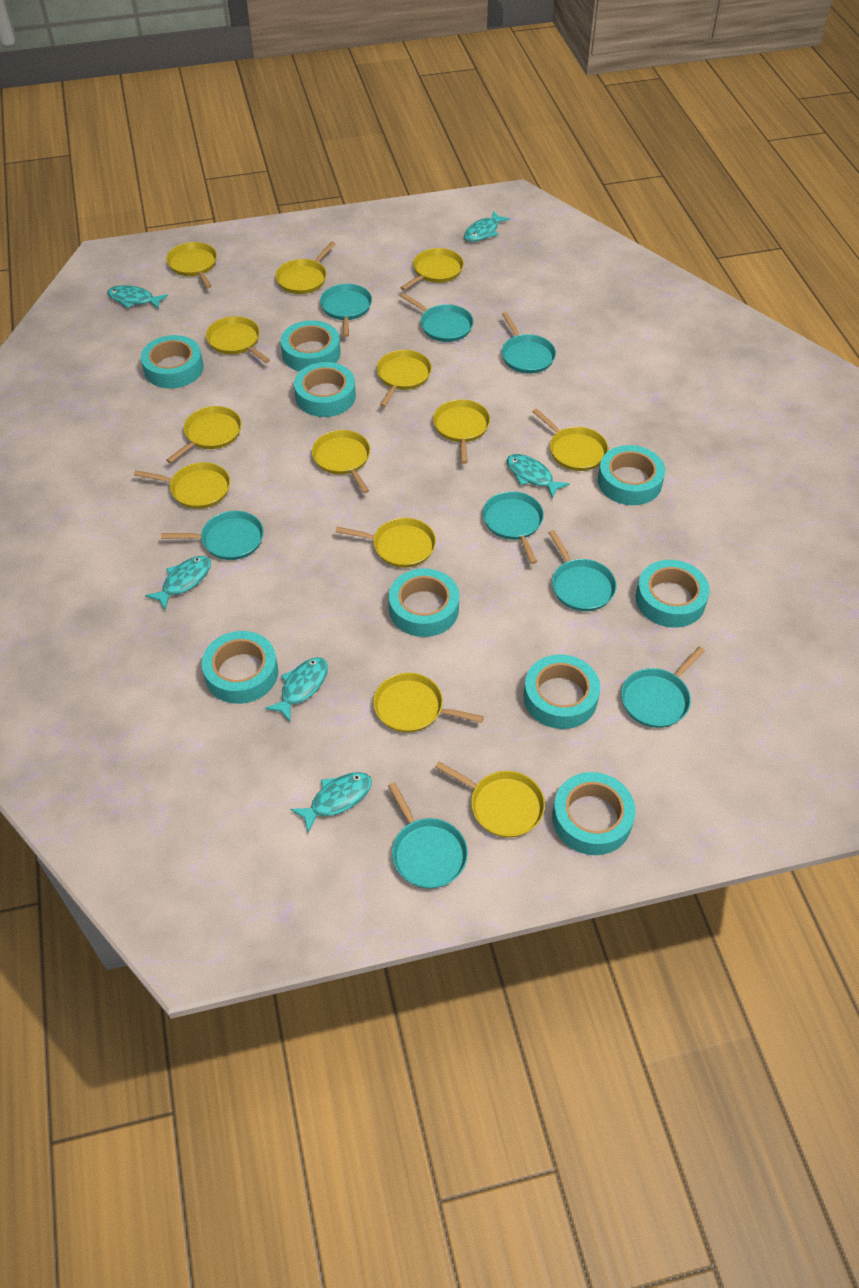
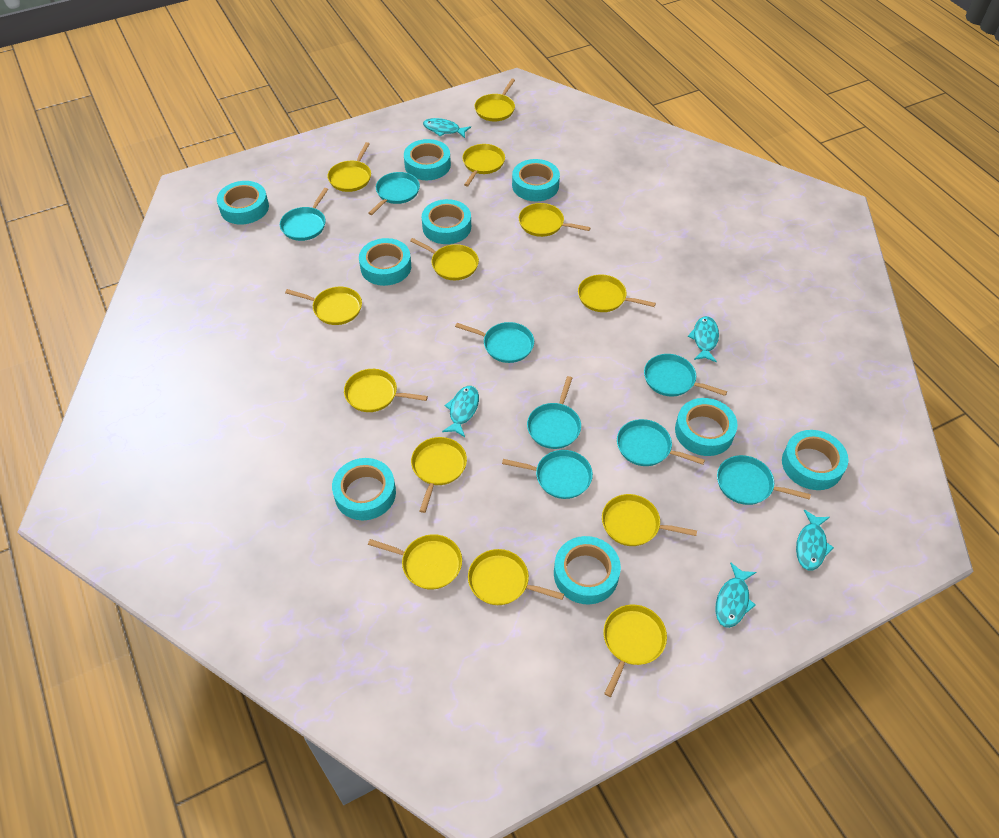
turquoise fish: 6 -> 5

